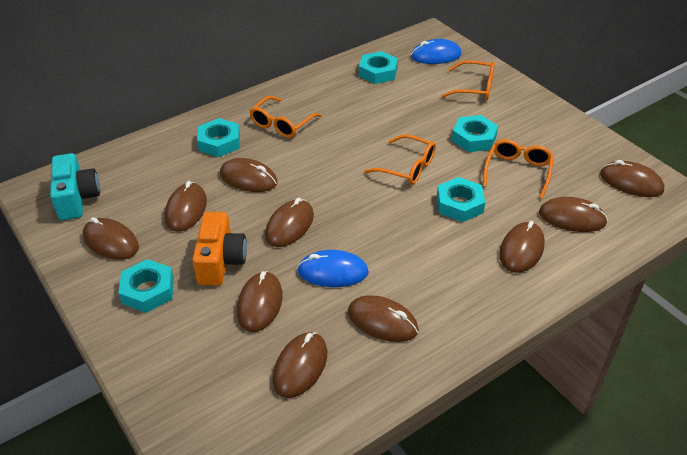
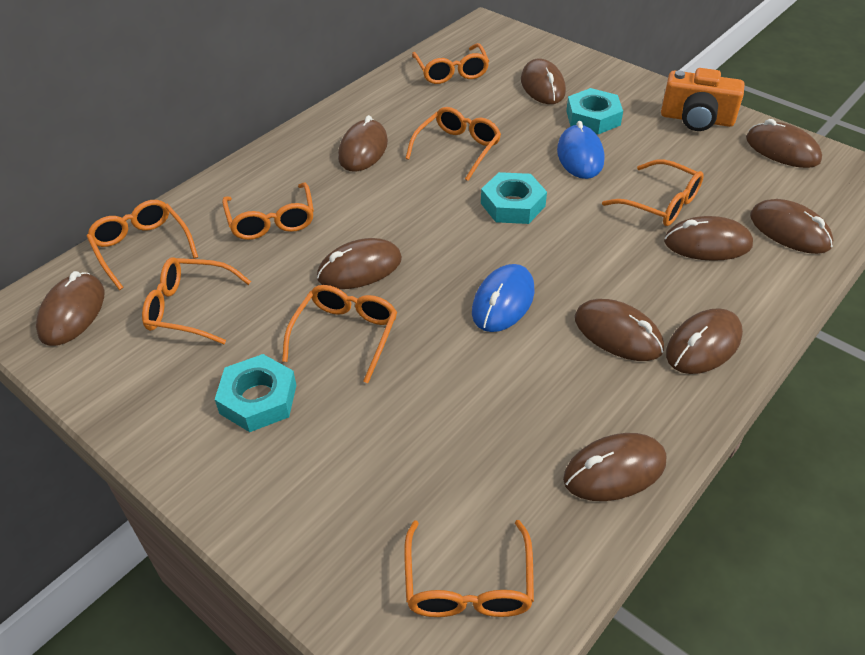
orange glasses: 4 -> 8
turquoise camera: 1 -> 0
turquoise nut: 5 -> 3

